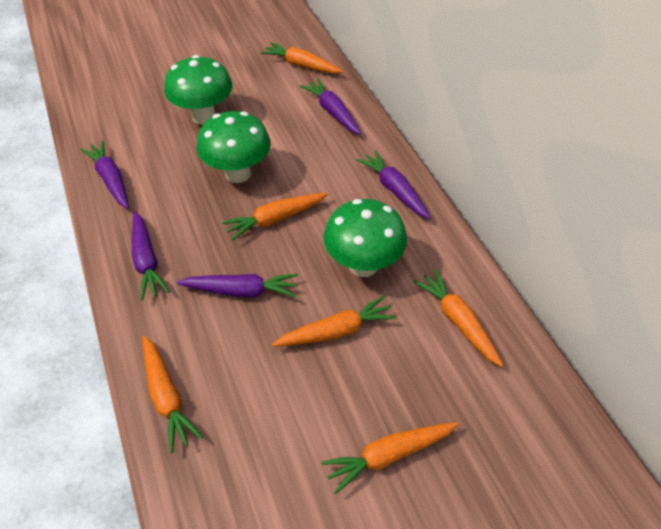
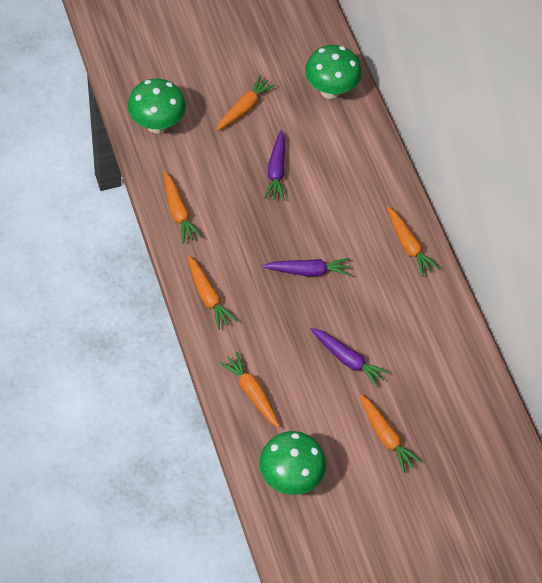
purple carrot: 5 -> 3

